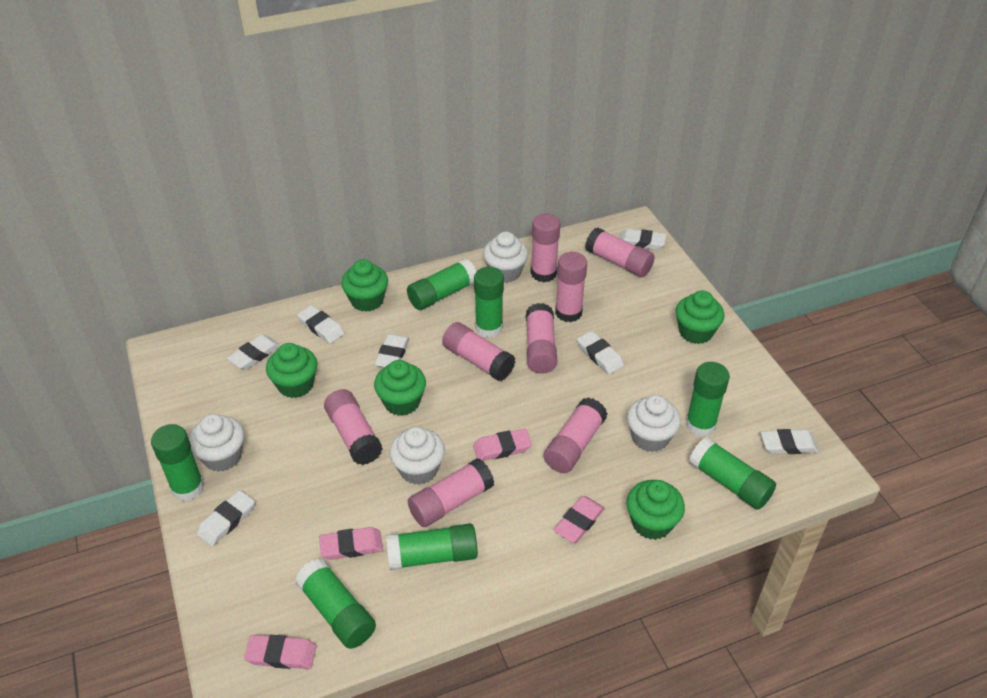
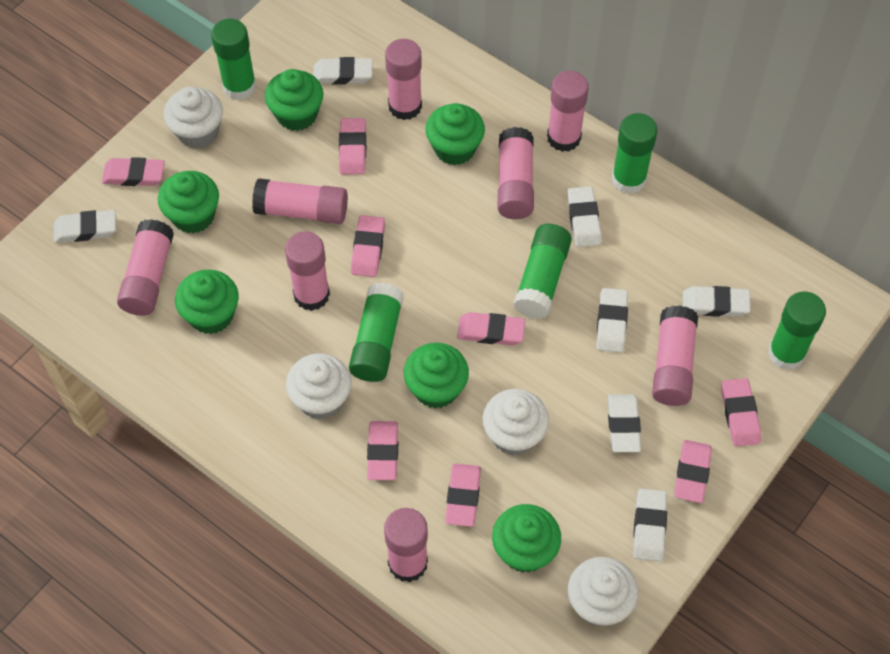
green cupcake: 5 -> 6
green glue stick: 7 -> 5
pink eraser: 4 -> 8

